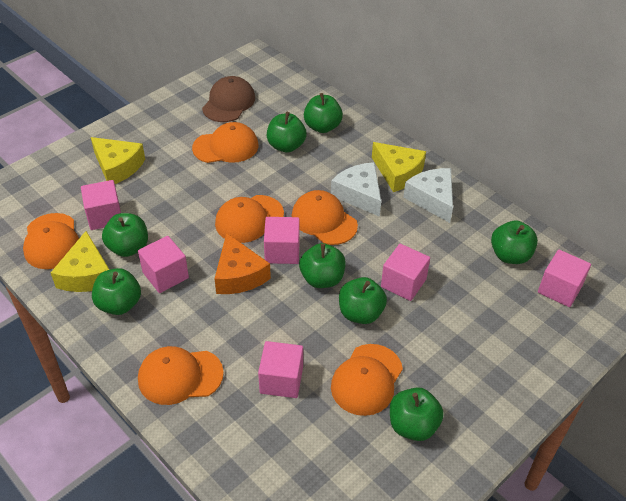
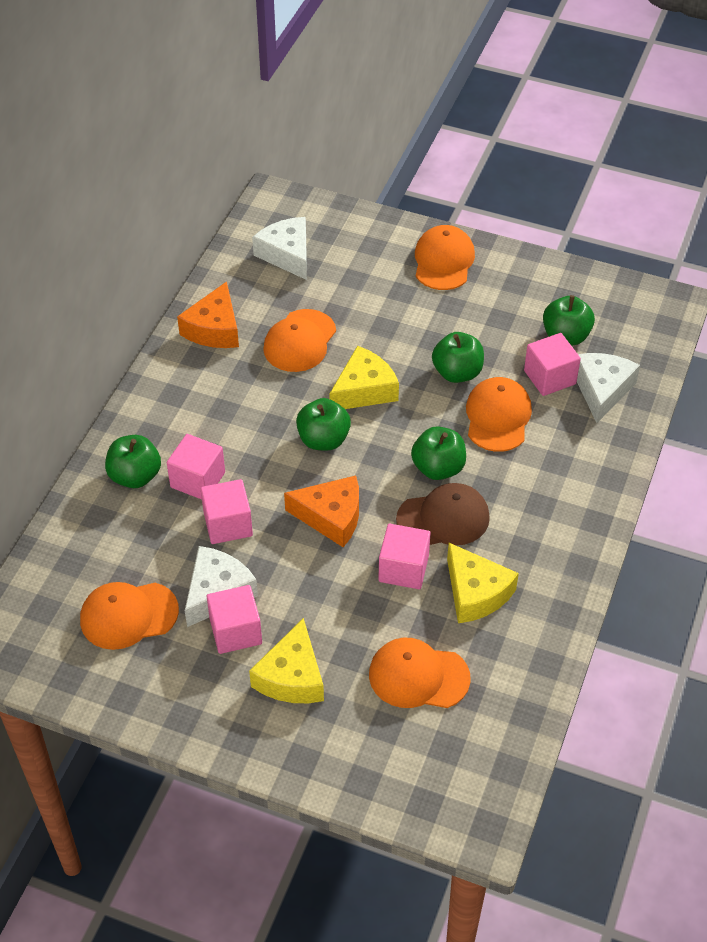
green apple: 8 -> 5
orange cap: 6 -> 5
orange cheese: 1 -> 2
pink cube: 6 -> 5
white cheese: 2 -> 3

